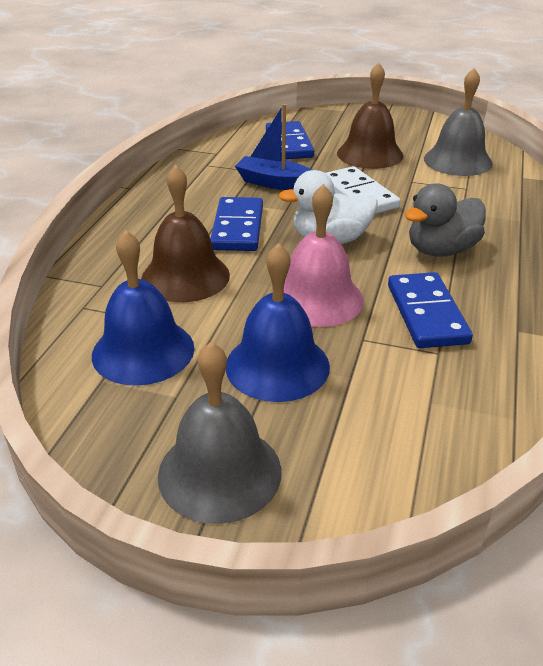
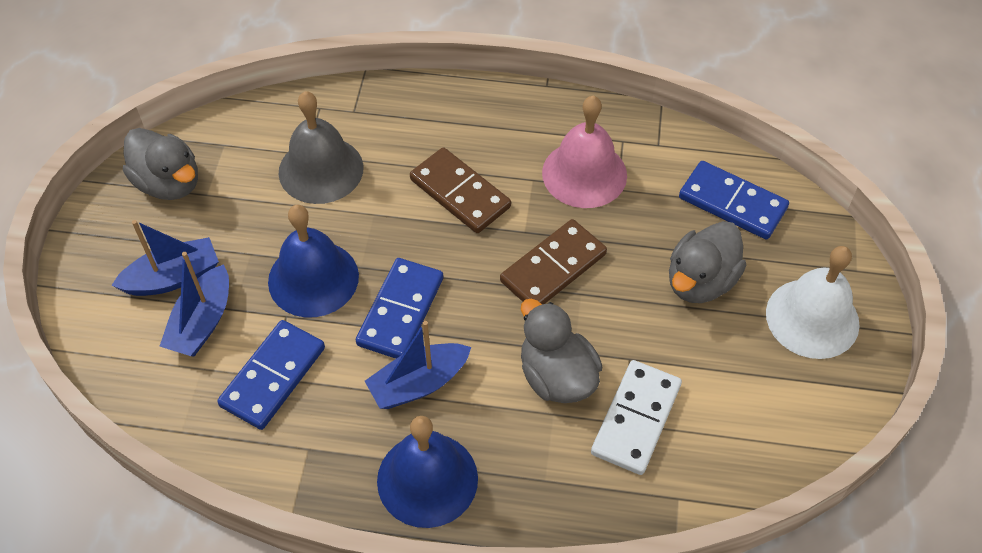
blue boat: 1 -> 3
brown bell: 2 -> 0
brown domino: 0 -> 2
grey bell: 2 -> 1
grey duck: 1 -> 3
white bell: 0 -> 1
white duck: 1 -> 0

